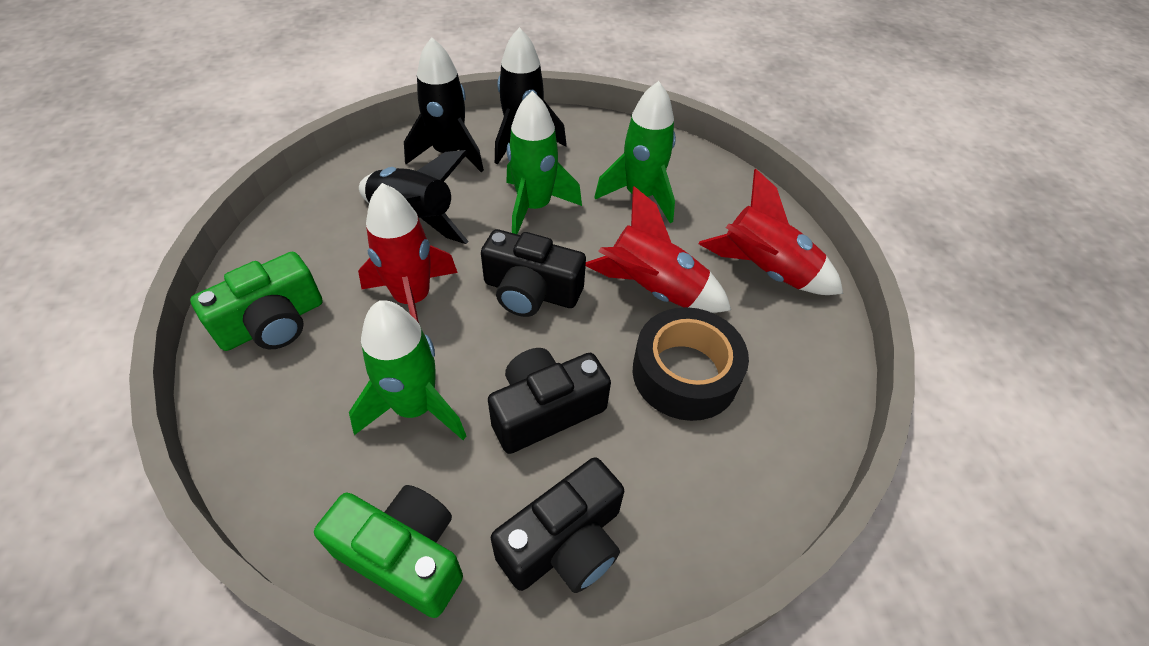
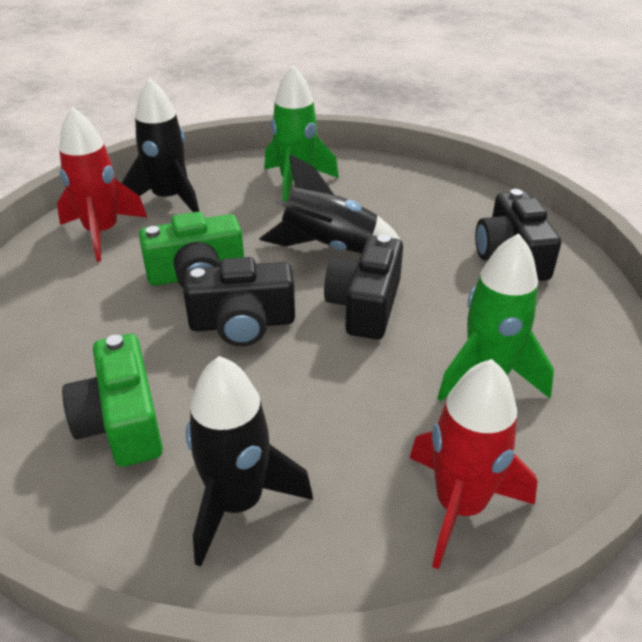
black tape: 1 -> 0
green rocket: 3 -> 2
red rocket: 3 -> 2

